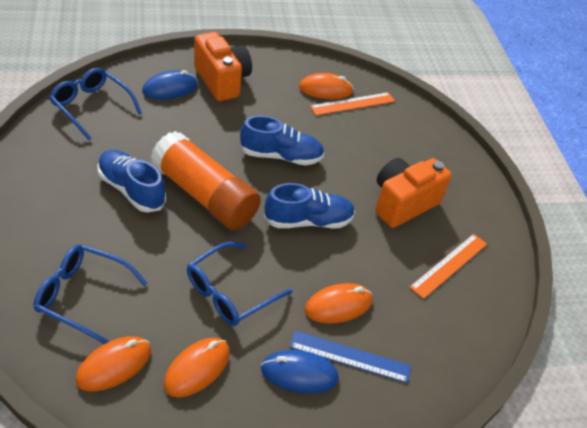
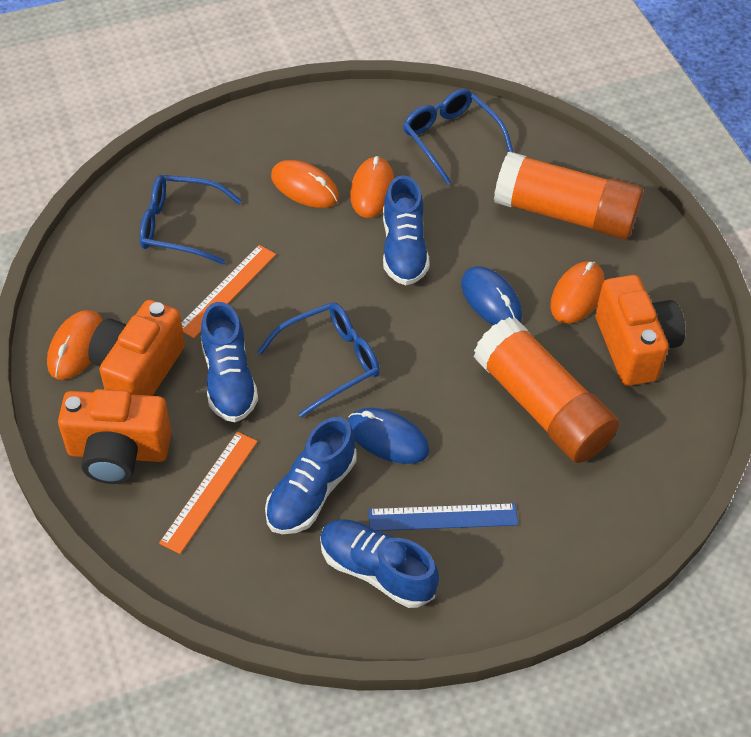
blue shoe: 3 -> 4
orange camera: 2 -> 3
orange glue stick: 1 -> 2

